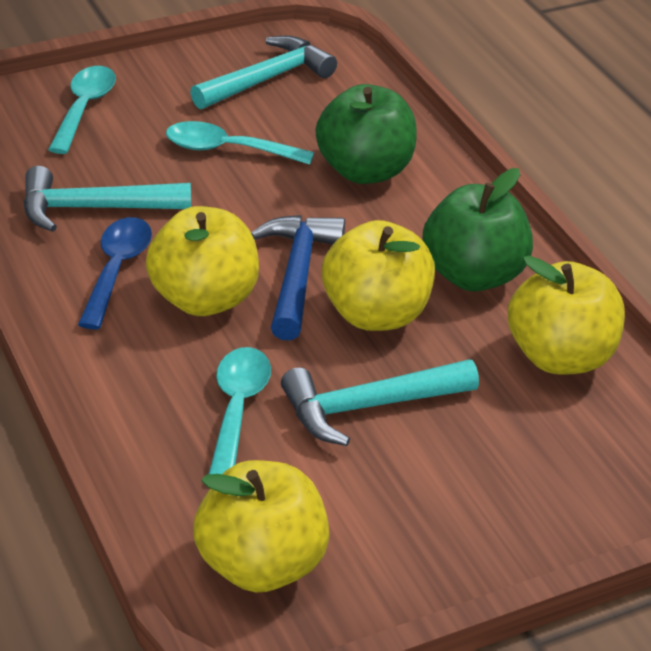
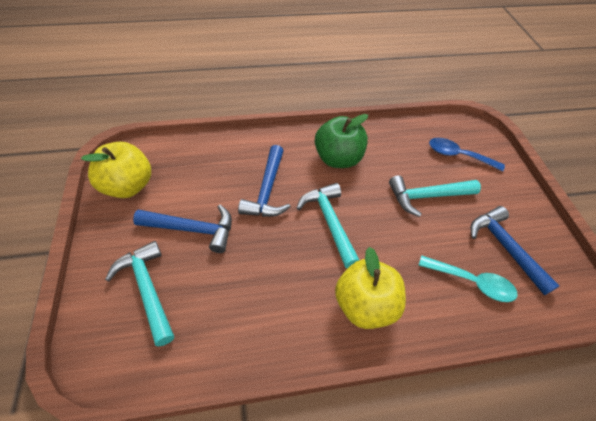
blue hammer: 1 -> 3
green apple: 2 -> 1
turquoise spoon: 3 -> 1
yellow apple: 4 -> 2

